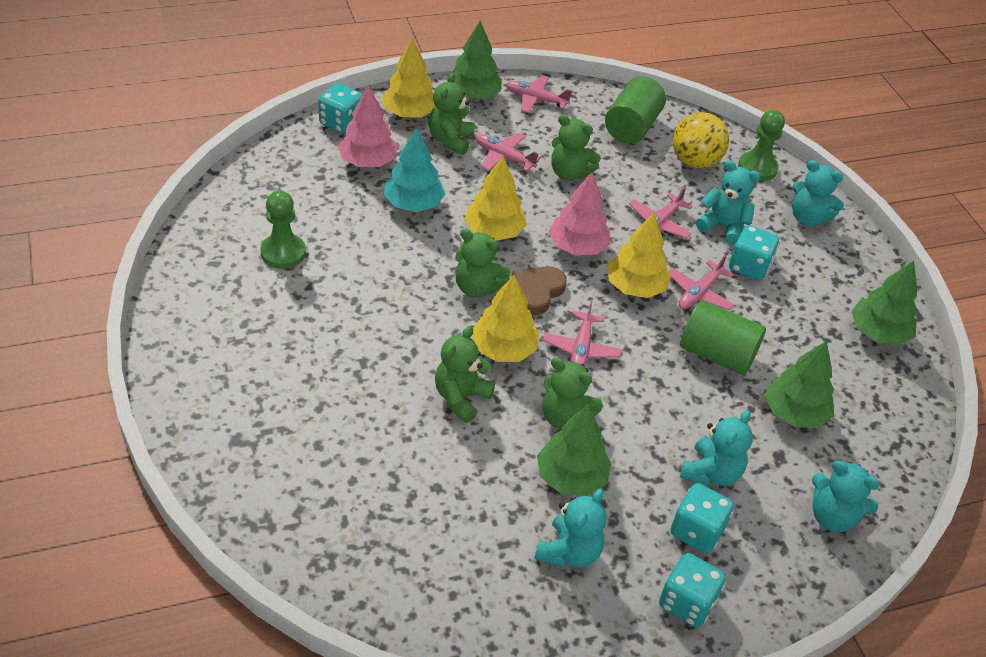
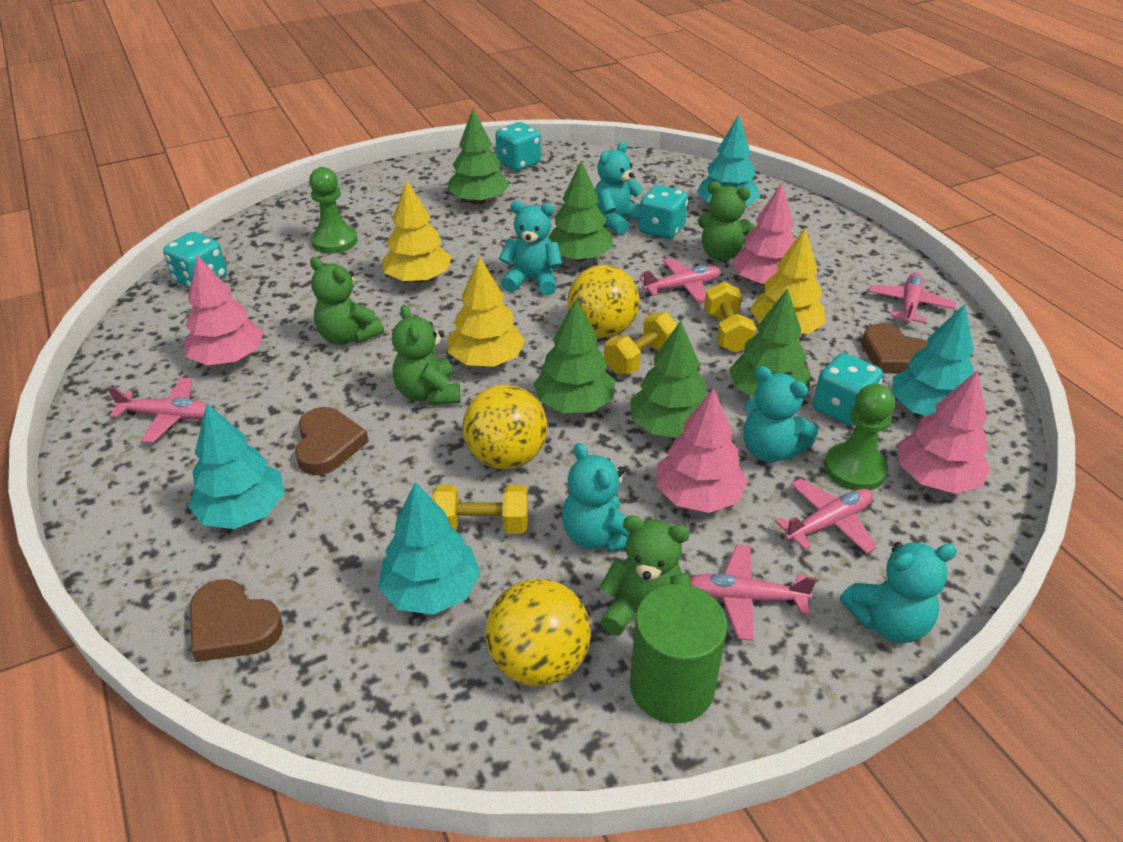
brown heart: 1 -> 3
green cylinder: 2 -> 1
green teddy bear: 5 -> 4
green tree: 4 -> 5
pink tree: 2 -> 4
turquoise tree: 1 -> 4
yellow ball: 1 -> 3
yellow dumbbell: 0 -> 3
yellow tree: 4 -> 3

